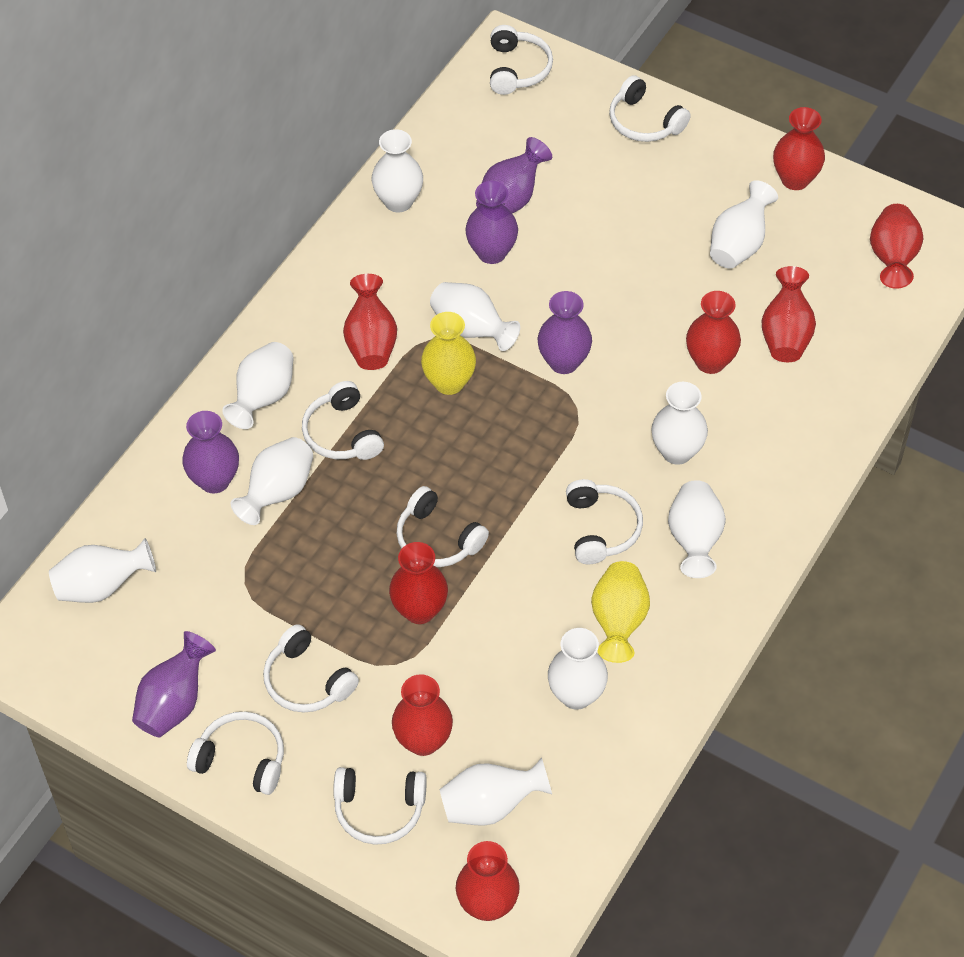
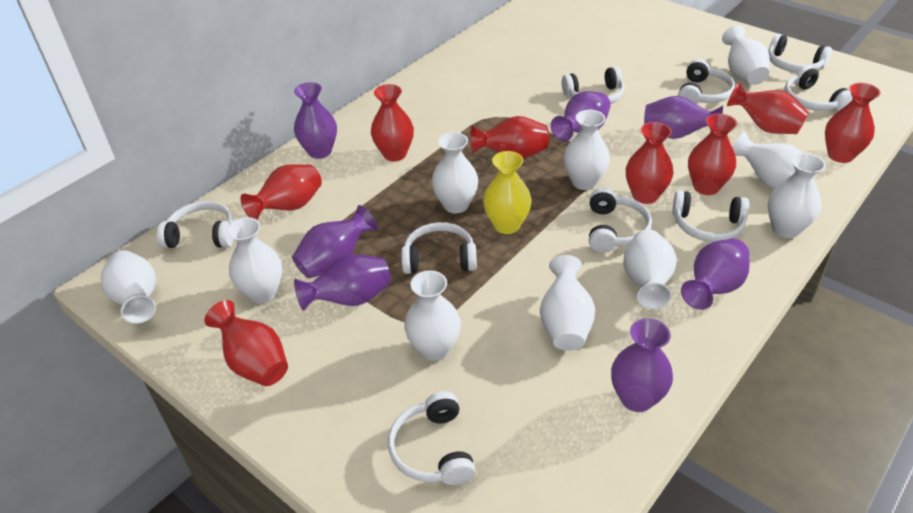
purple vase: 5 -> 7
white headphones: 8 -> 9
yellow vase: 2 -> 1

